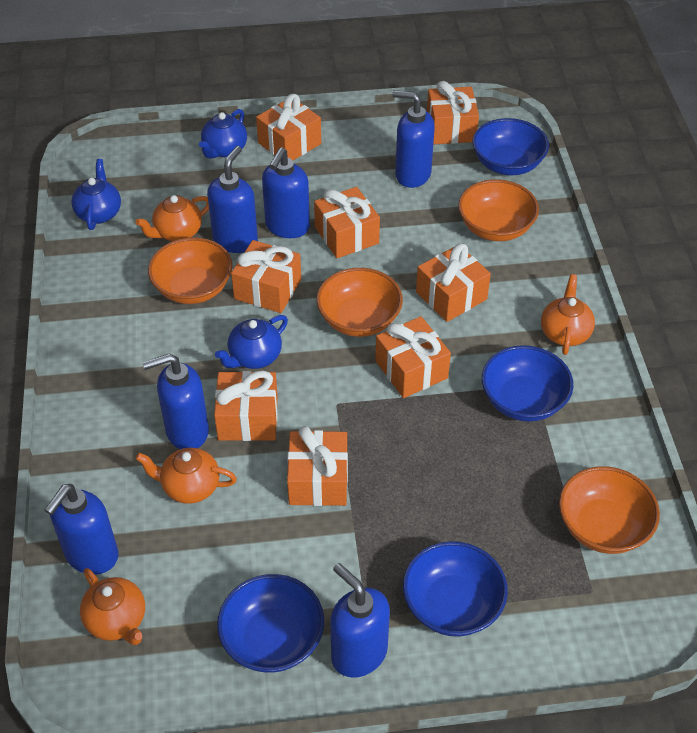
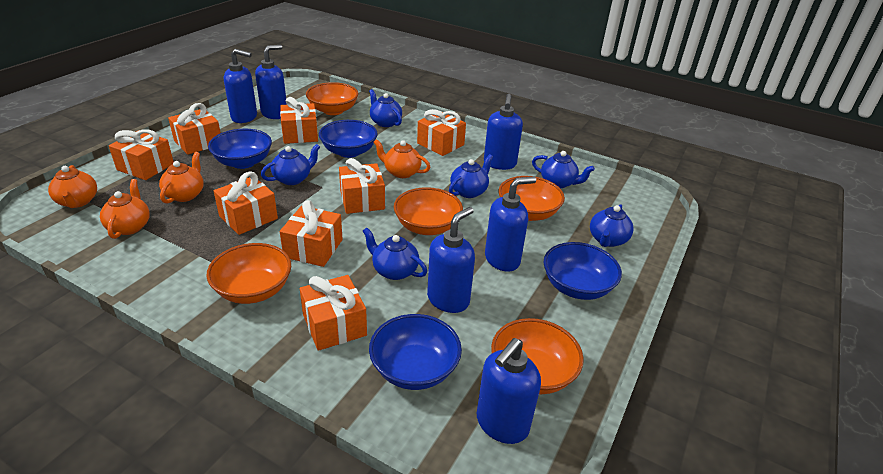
blue teapot: 3 -> 6
orange bowl: 4 -> 5

